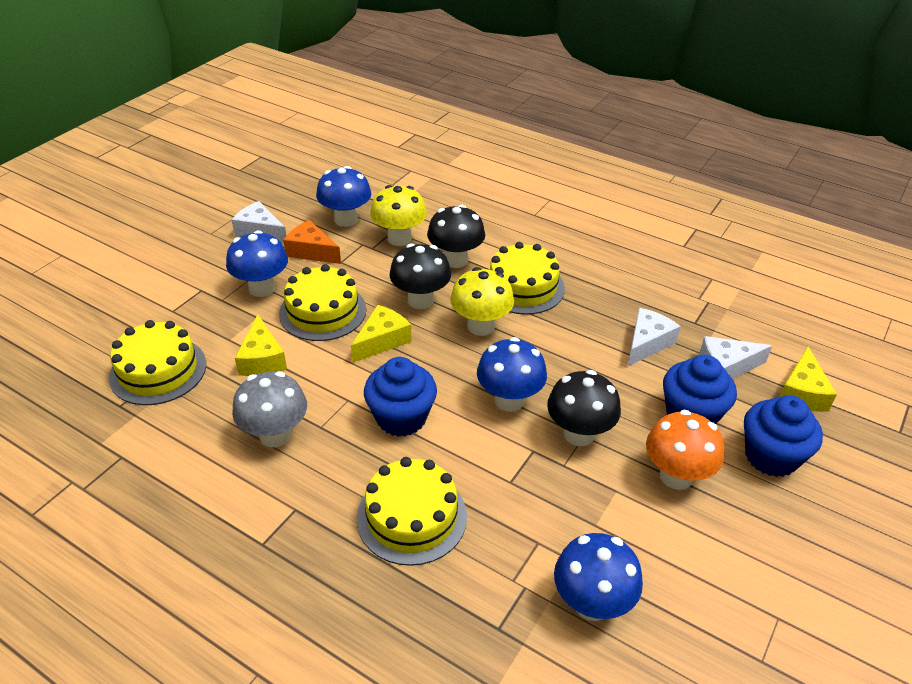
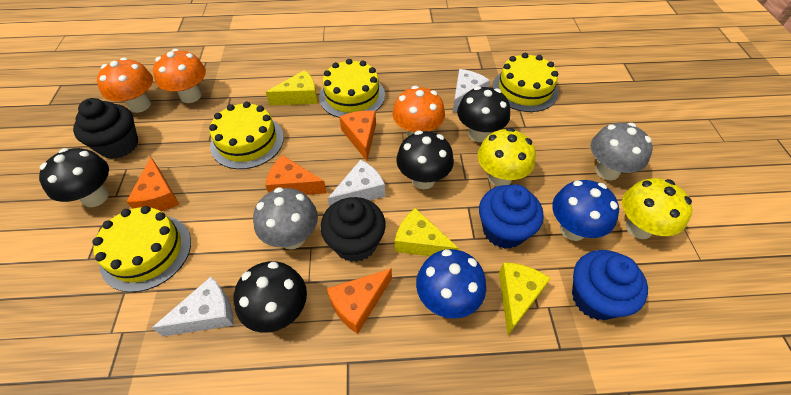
black cupcake: 0 -> 2
black mushroom: 3 -> 4
blue cupcake: 3 -> 2
blue mushroom: 4 -> 2
grey mushroom: 1 -> 2
orange cheese: 1 -> 4
orange mushroom: 1 -> 3

